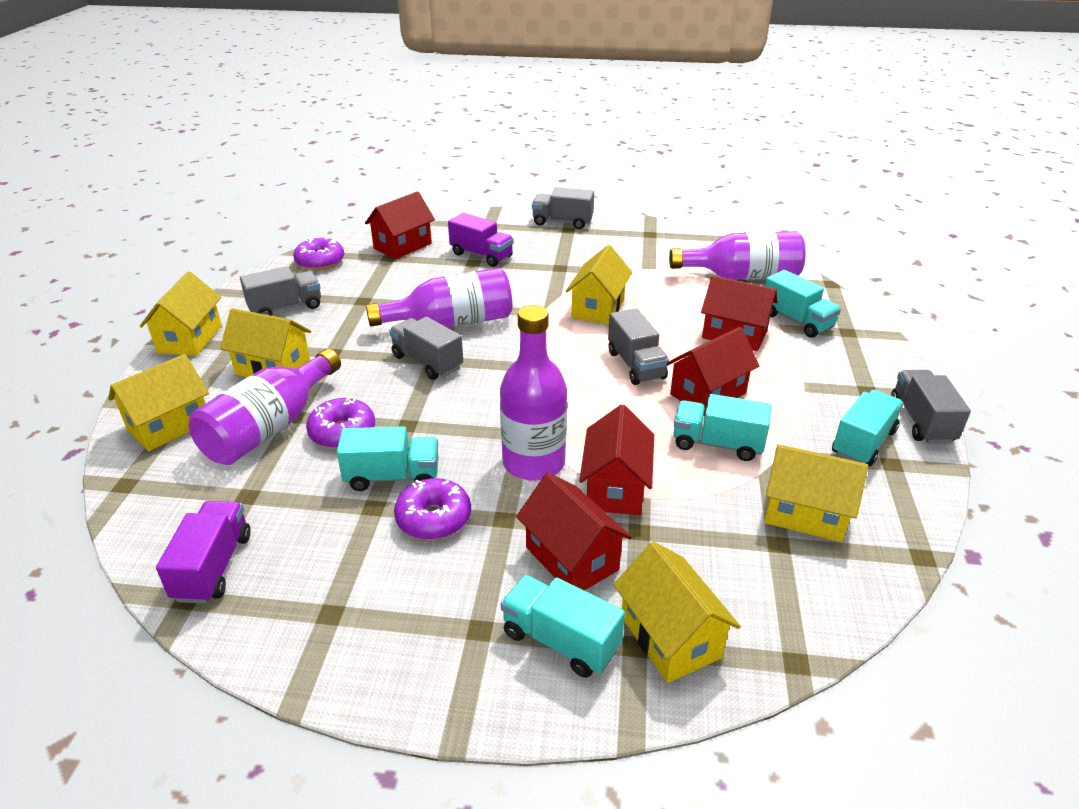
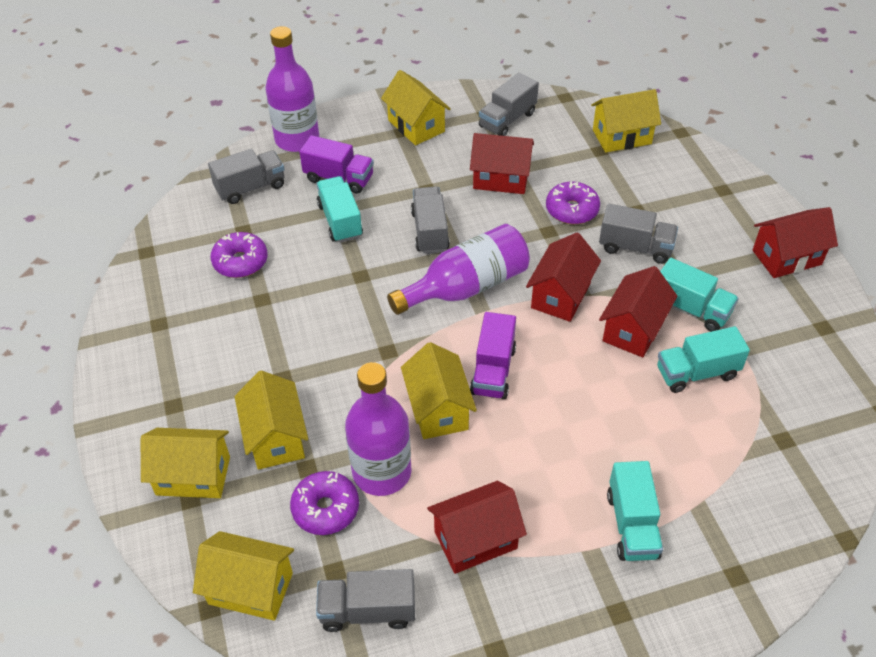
purple bottle: 4 -> 3
turquoise truck: 5 -> 4

